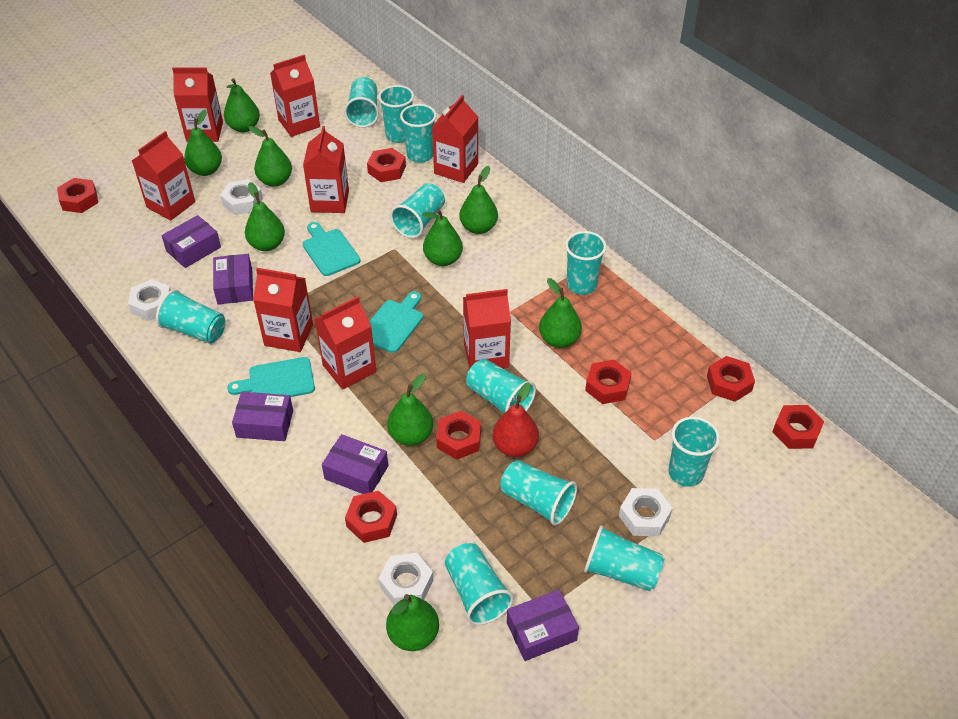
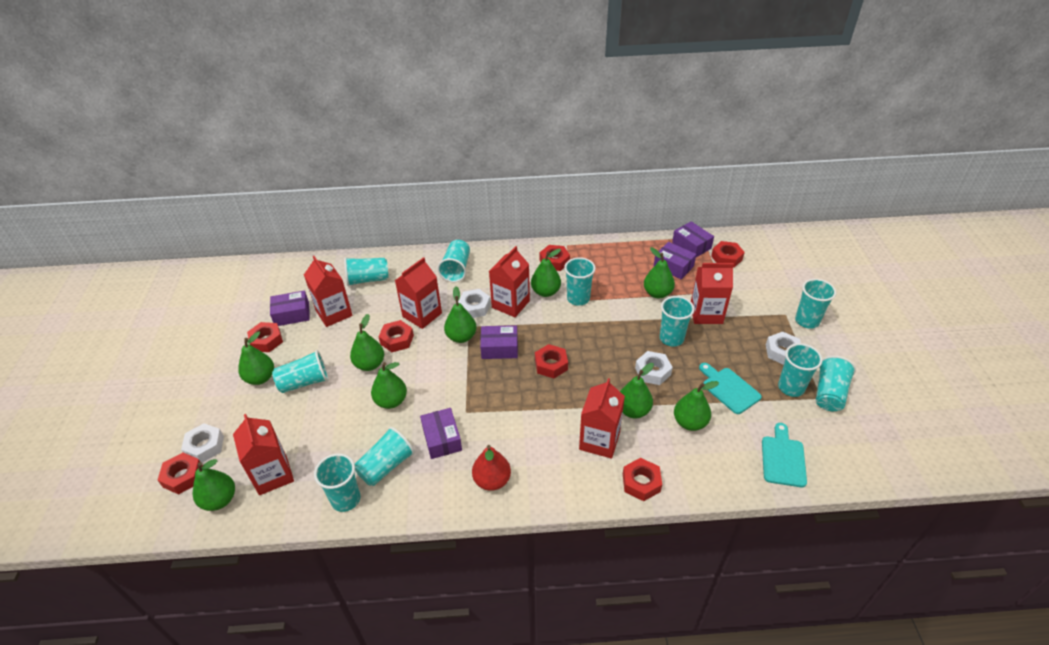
red carton: 8 -> 6
turquoise cup: 11 -> 10
turquoise cutting board: 3 -> 2

